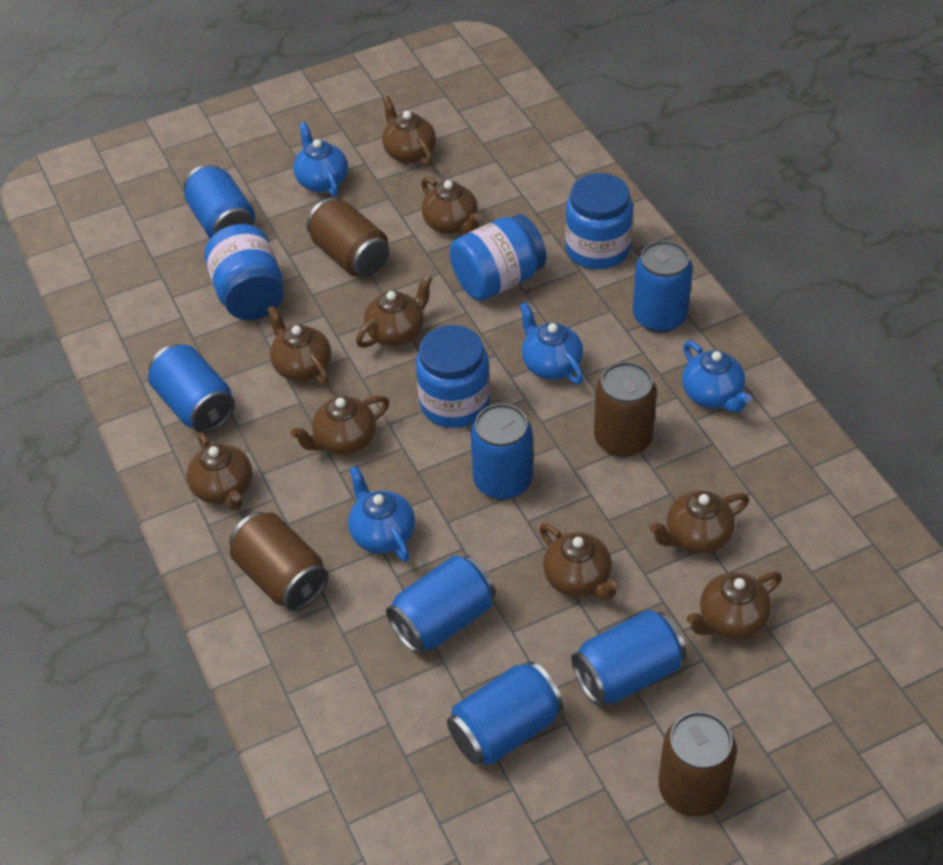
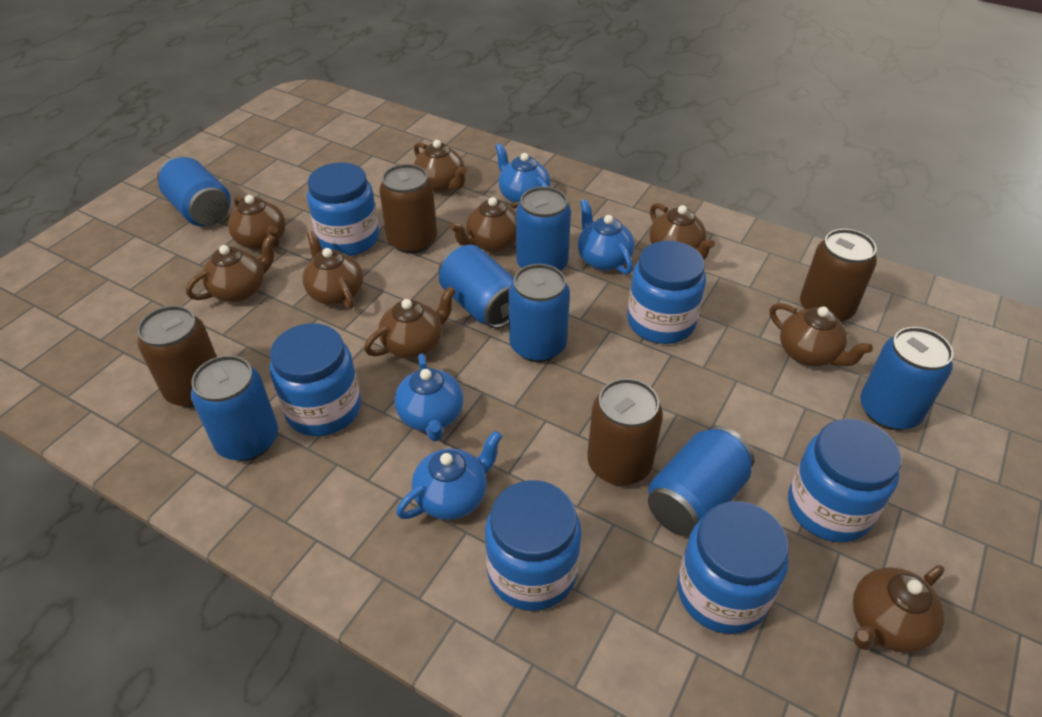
blue jar: 4 -> 6

